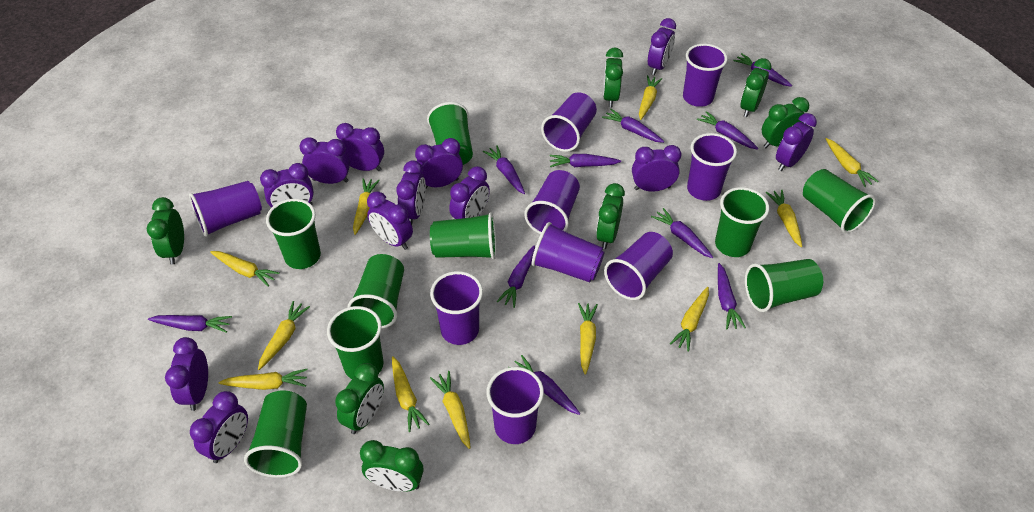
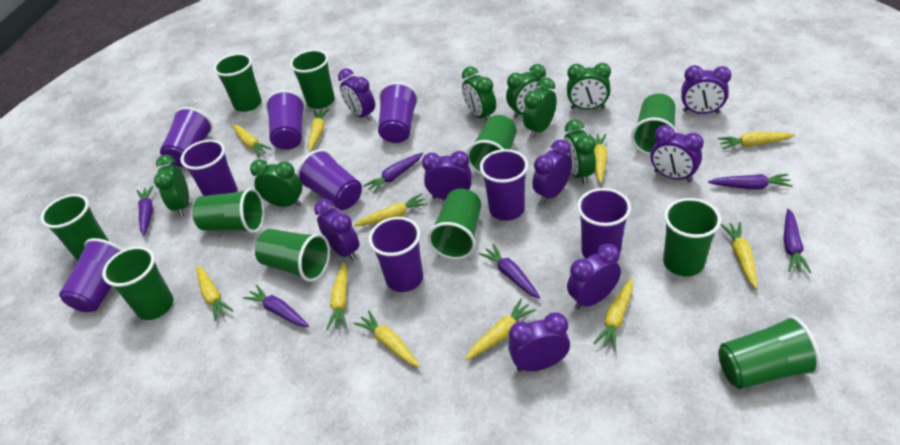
green cup: 9 -> 11
purple carrot: 10 -> 6
purple clock: 12 -> 8

